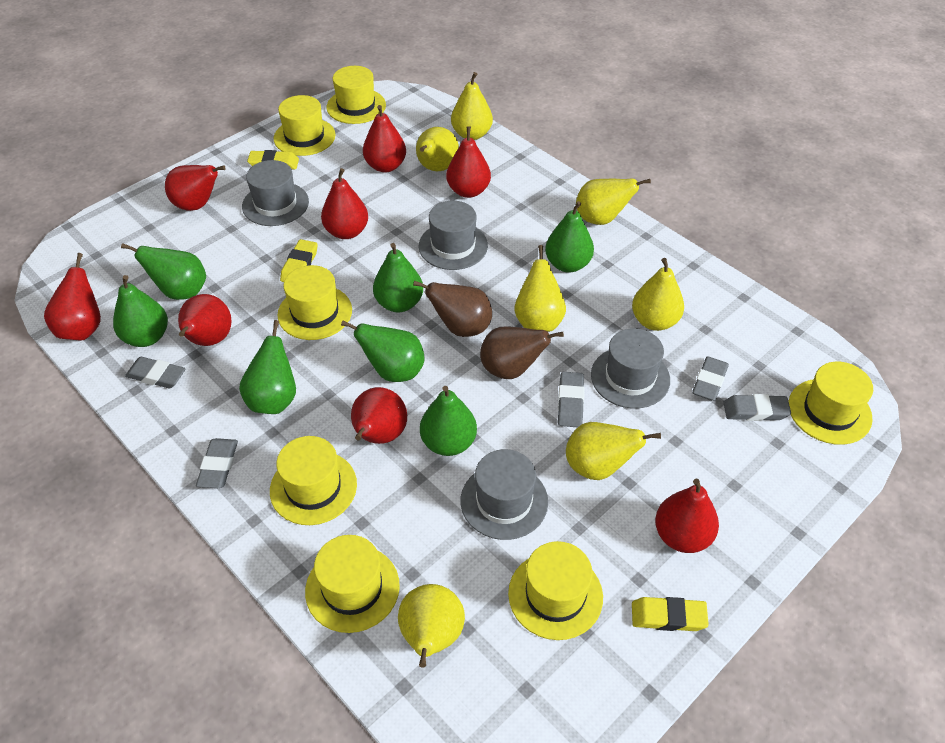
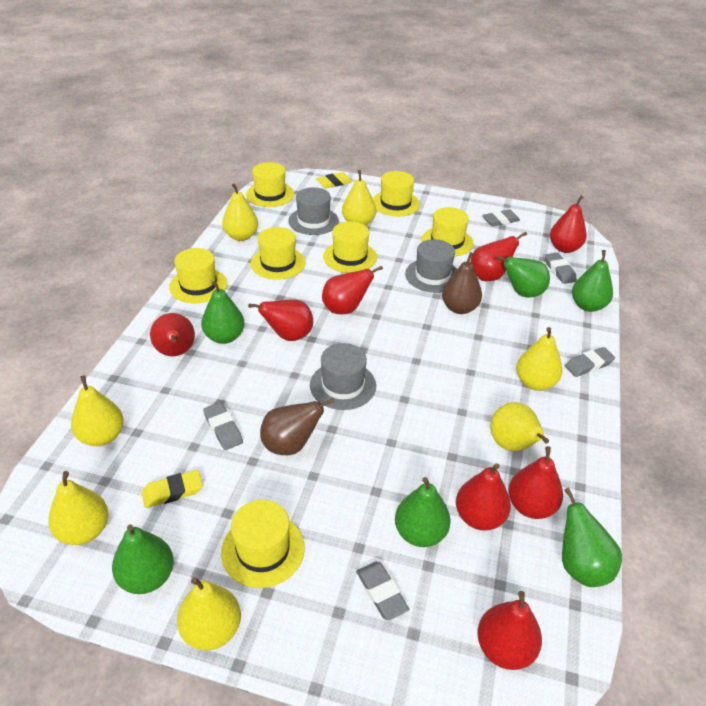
green pear: 7 -> 6
grey hat: 4 -> 3
yellow eraser: 3 -> 2

